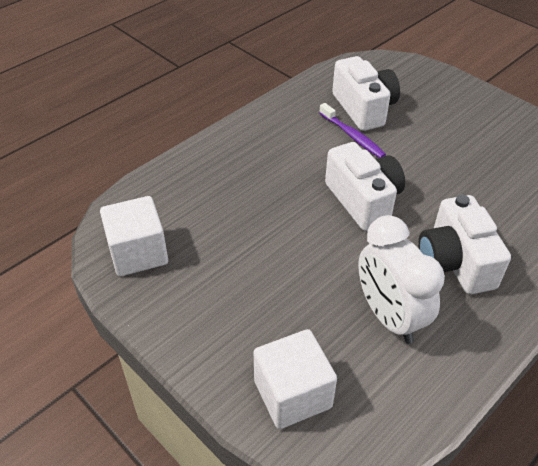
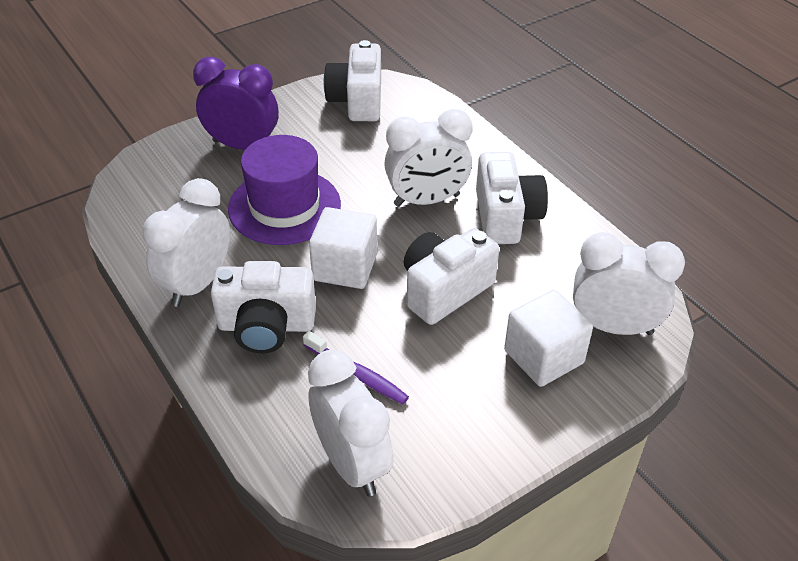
purple clock: 0 -> 1
purple hat: 0 -> 1
white camera: 3 -> 4
white clock: 1 -> 4

